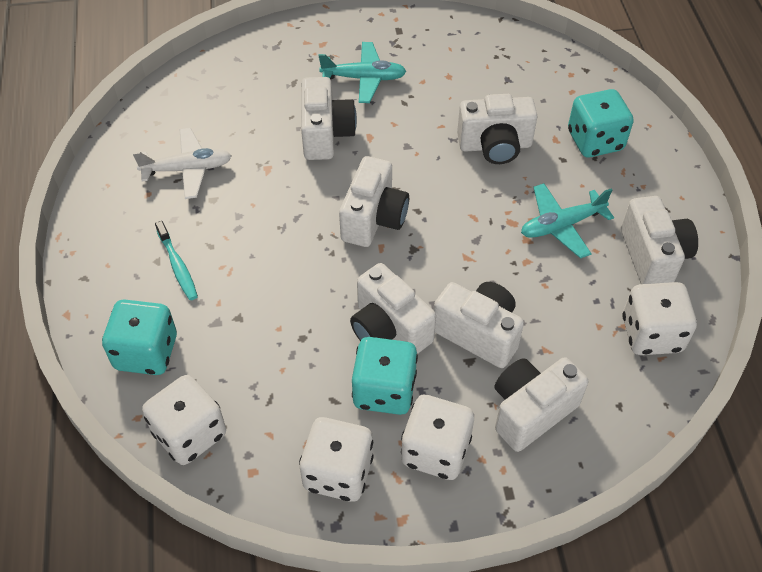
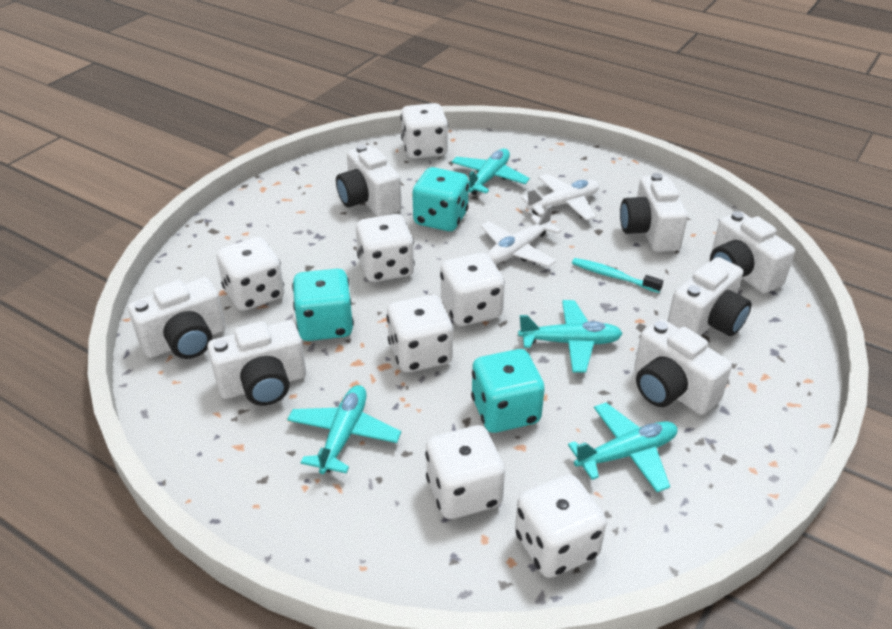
turquoise plane: 2 -> 4
white dice: 4 -> 7
white plane: 1 -> 2

